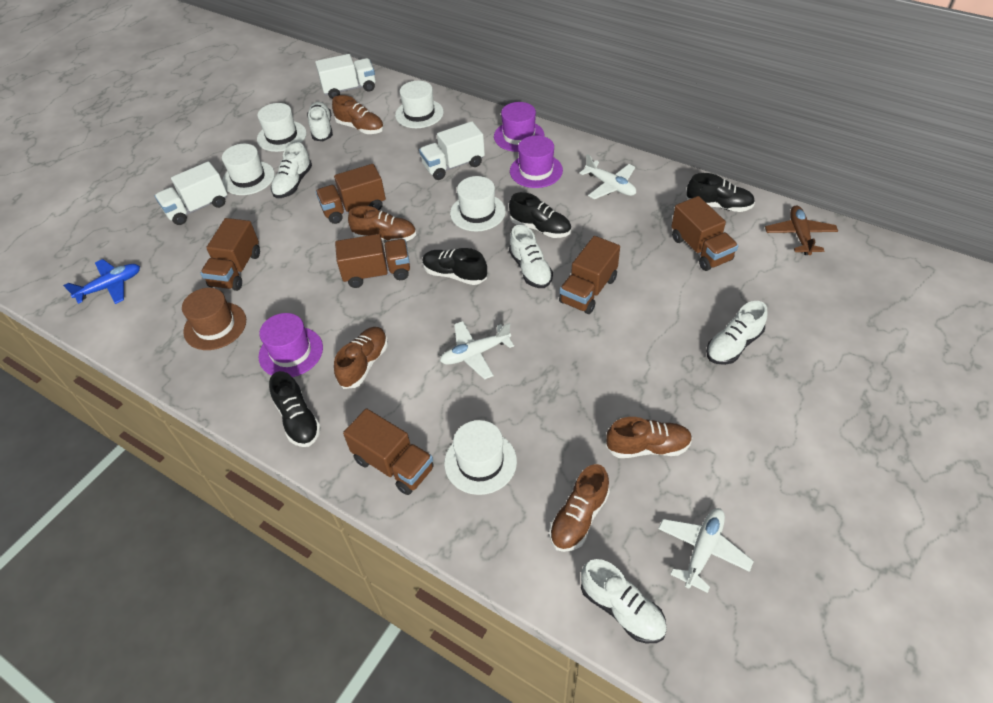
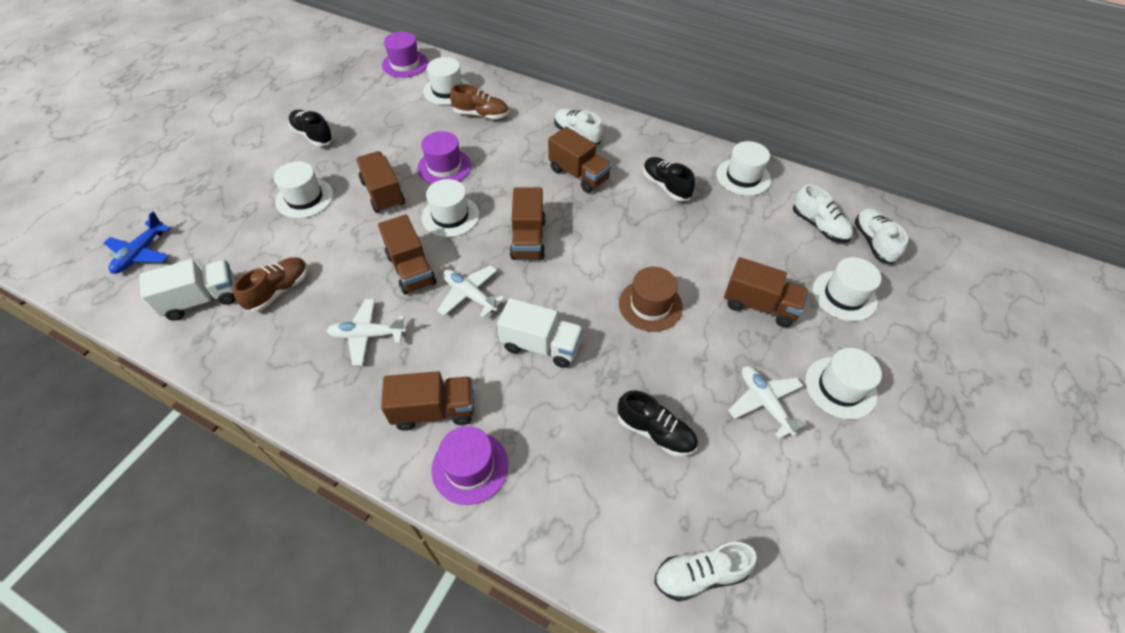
black shoe: 4 -> 3
brown plane: 1 -> 0
brown shoe: 5 -> 2
white hat: 5 -> 6
white shoe: 5 -> 4
white truck: 3 -> 2

